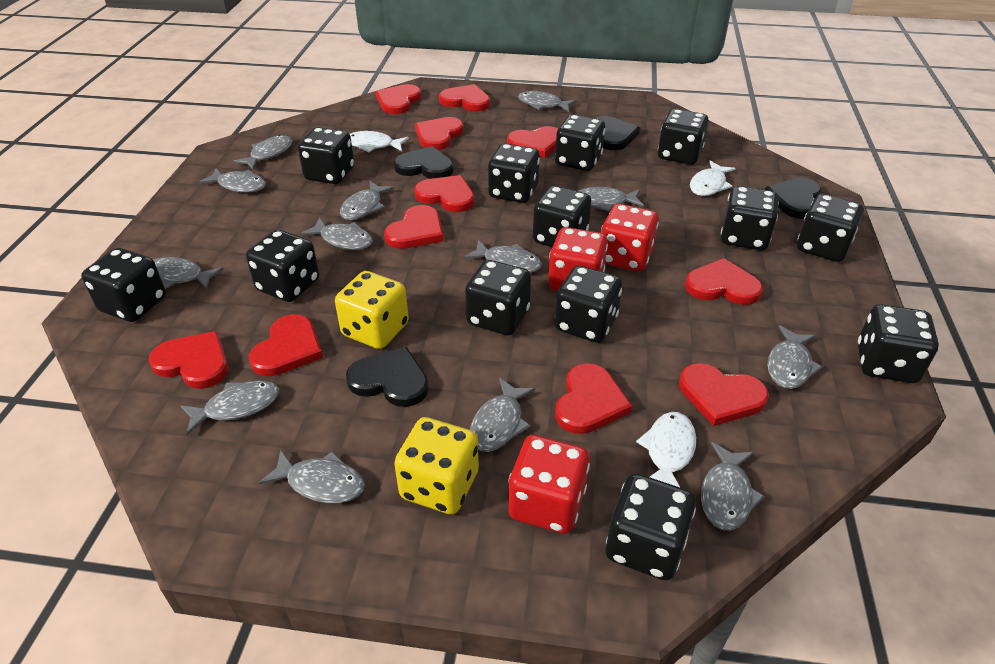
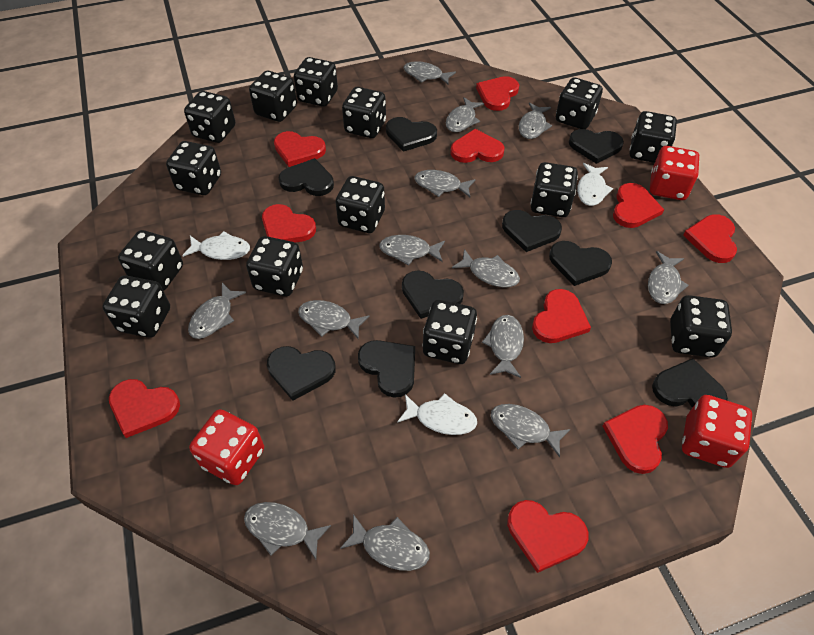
black dice: 13 -> 14
black heart: 4 -> 9
red heart: 11 -> 10
yellow dice: 2 -> 0

